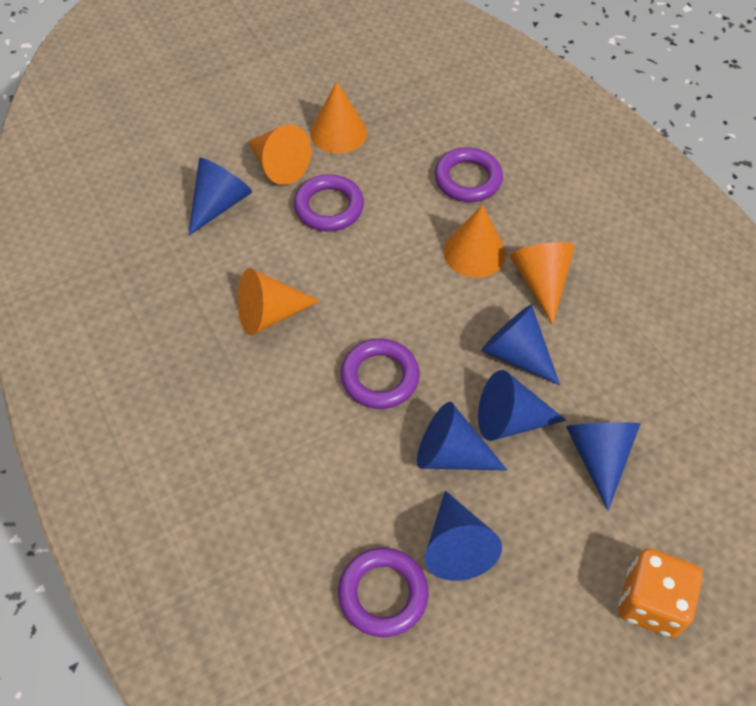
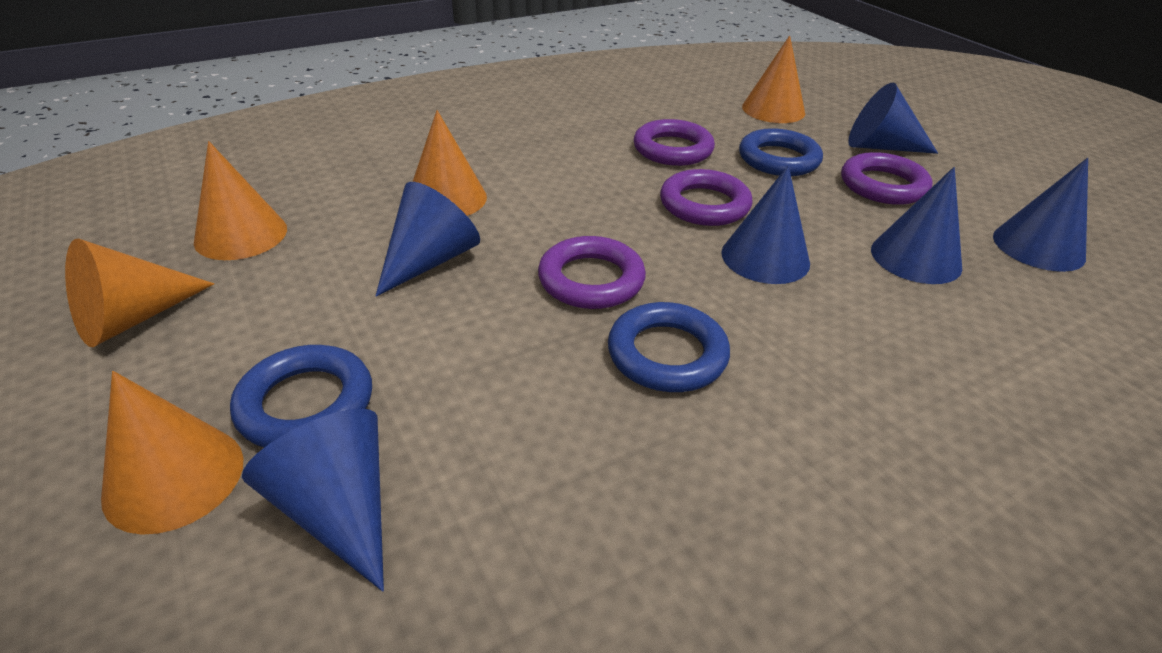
blue ring: 0 -> 3
orange dice: 1 -> 0

